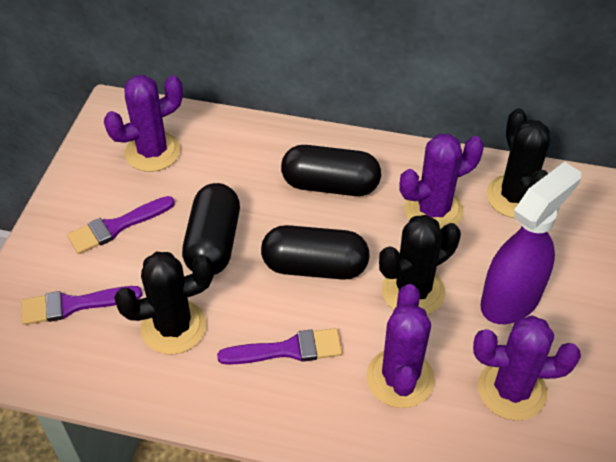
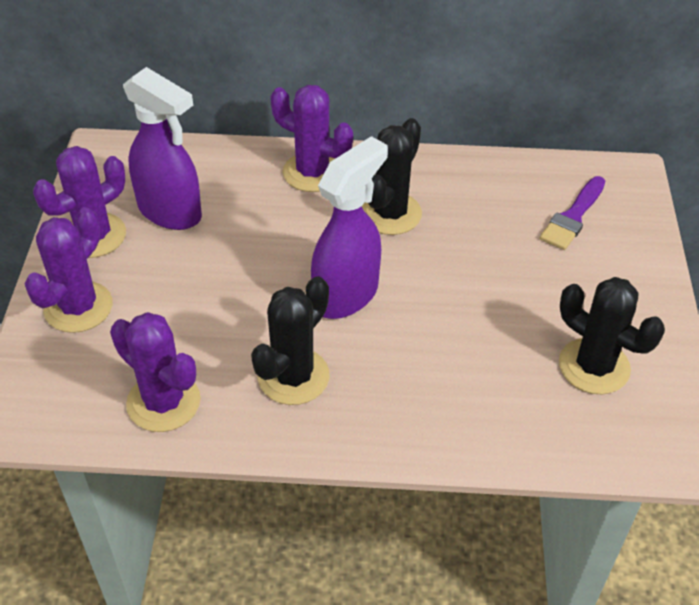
black capsule: 3 -> 0
purple brush: 3 -> 1
purple spray bottle: 1 -> 2

